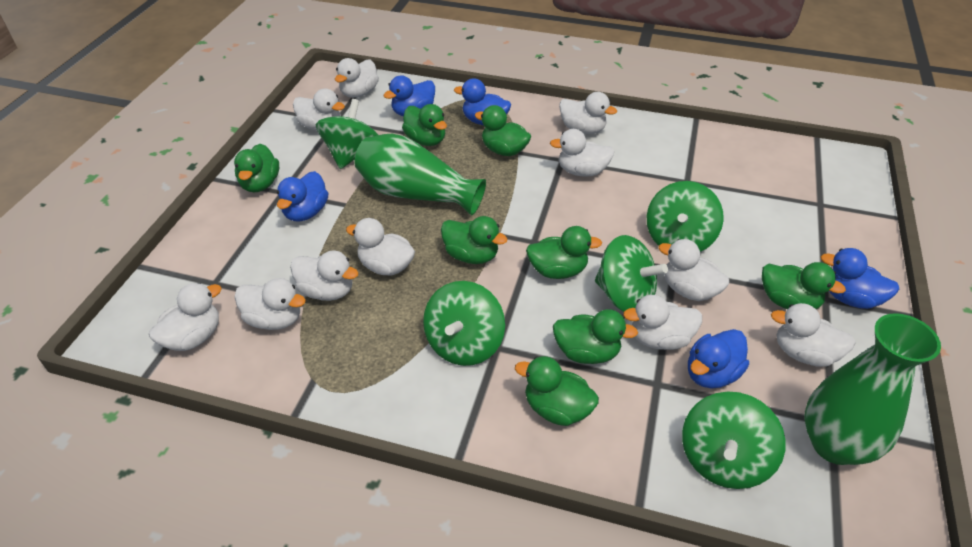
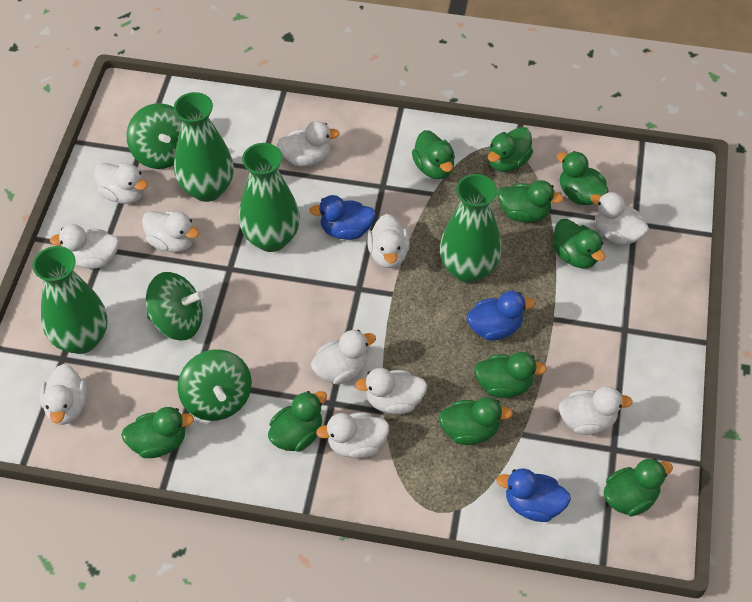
blue duck: 5 -> 3
green duck: 8 -> 10
green spinning top: 5 -> 3
green vase: 2 -> 4

